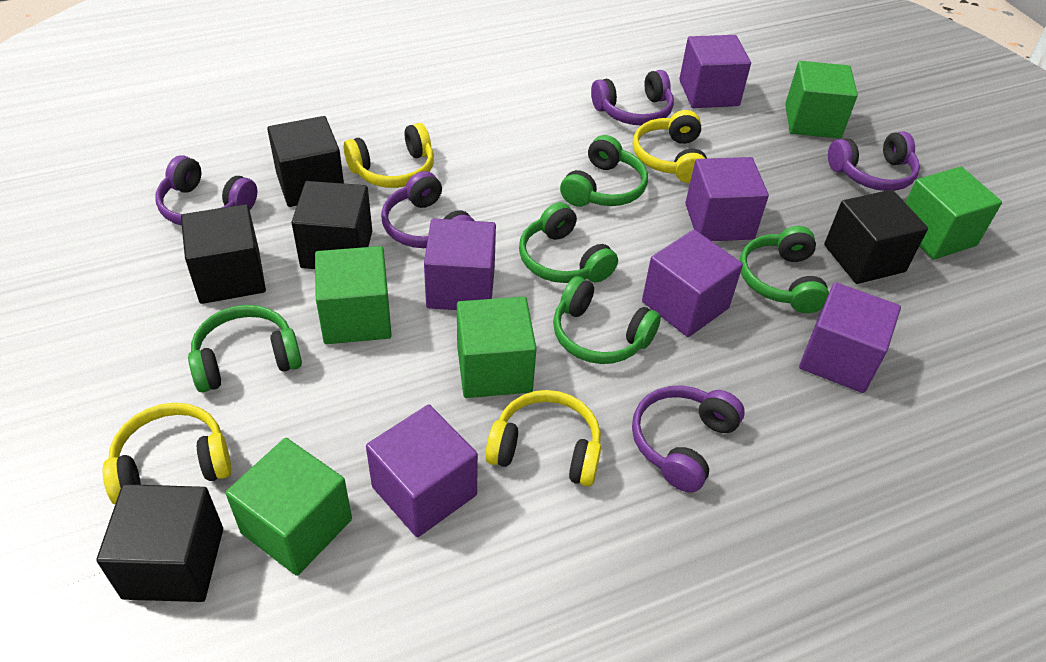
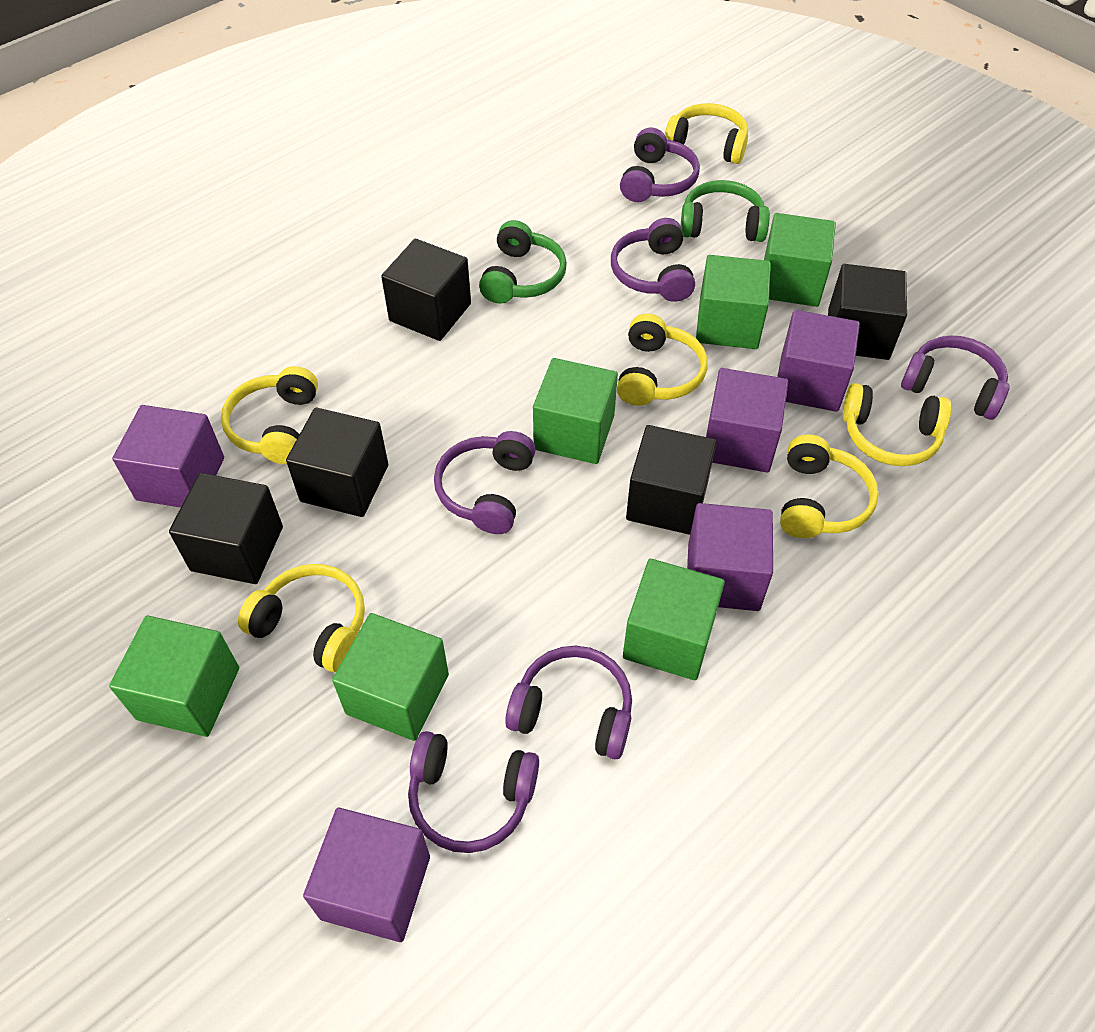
green cube: 5 -> 6
green headphones: 5 -> 2
purple cube: 6 -> 5
purple headphones: 5 -> 6
yellow headphones: 4 -> 6

